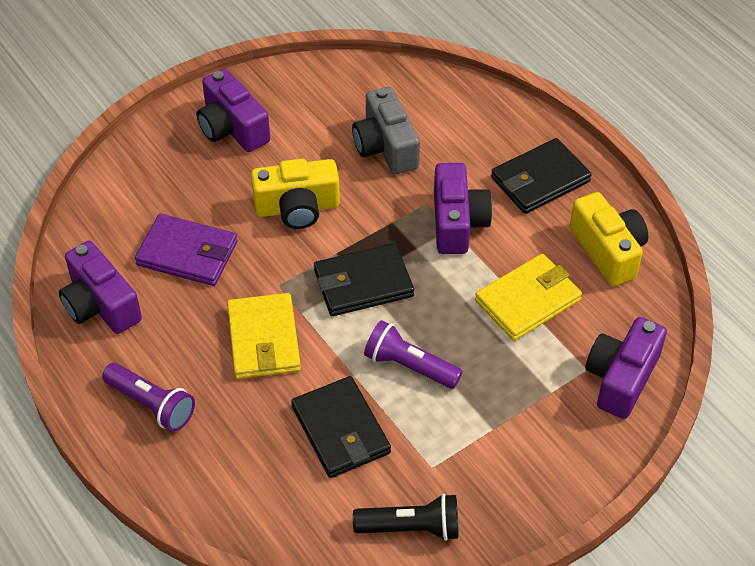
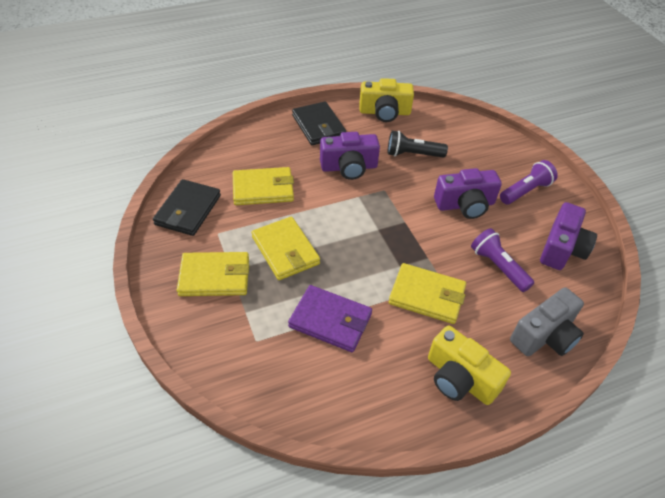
black wallet: 3 -> 2
purple camera: 4 -> 3
yellow wallet: 2 -> 4

